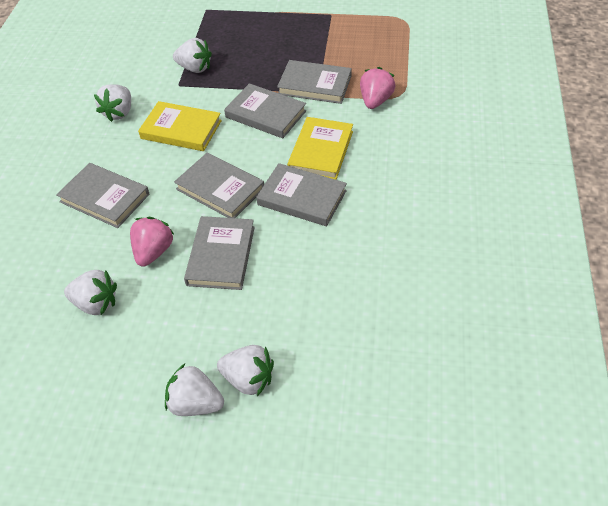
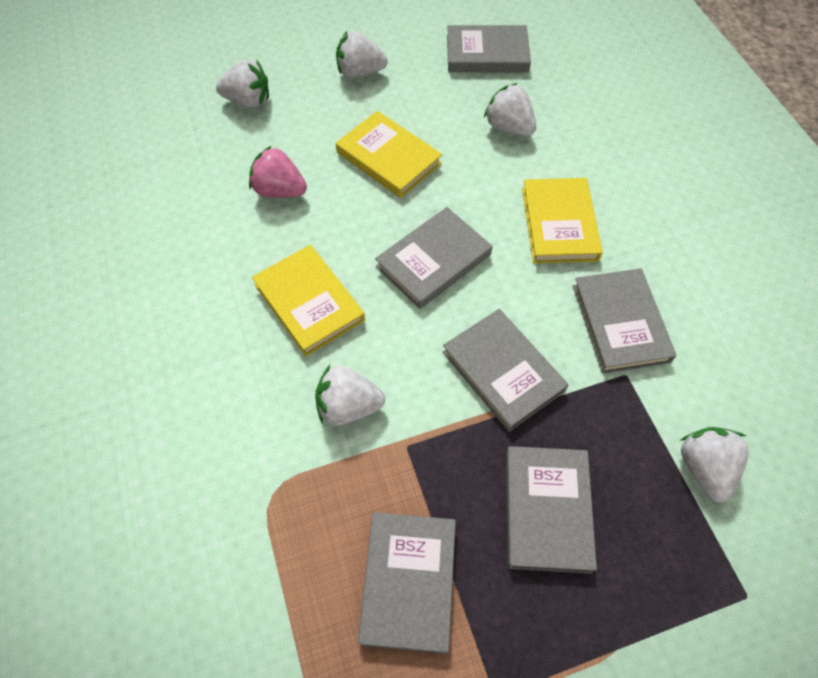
pink strawberry: 2 -> 1
yellow book: 2 -> 3

